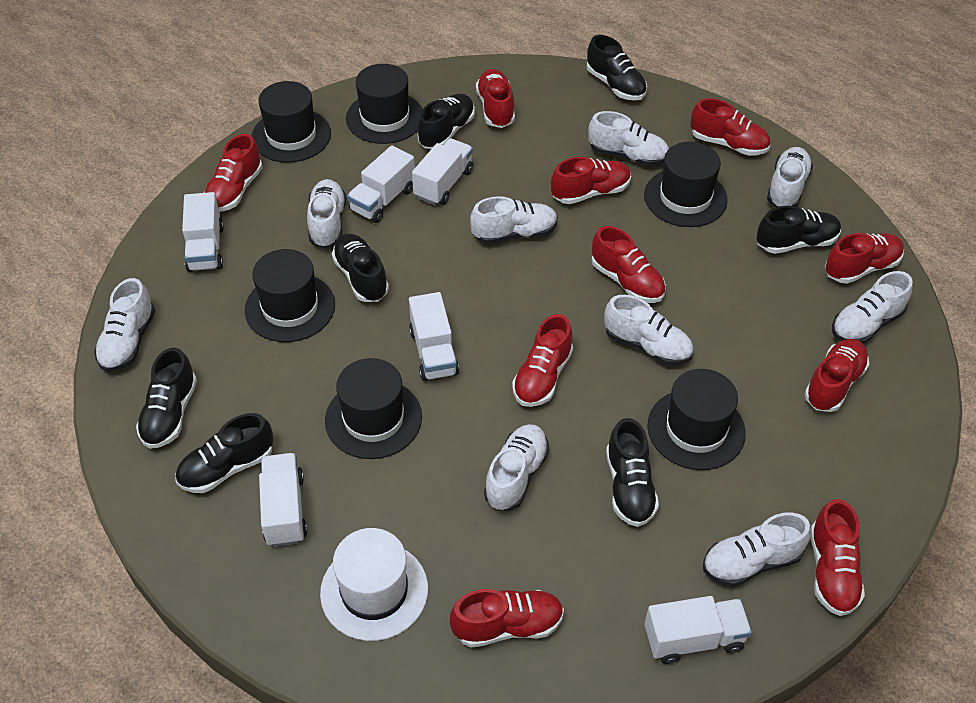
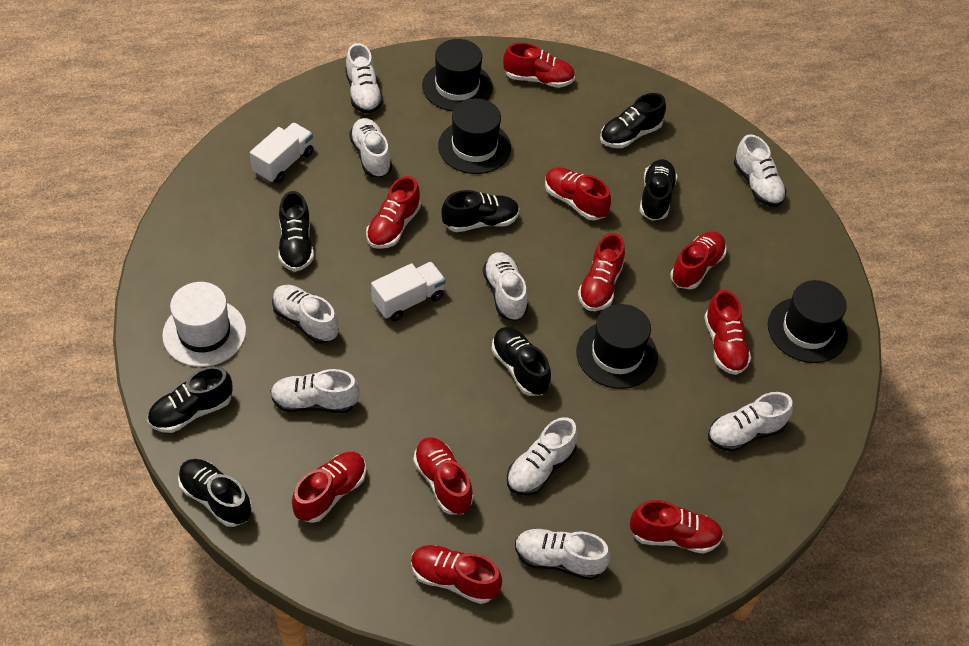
black hat: 6 -> 4
white truck: 6 -> 2

